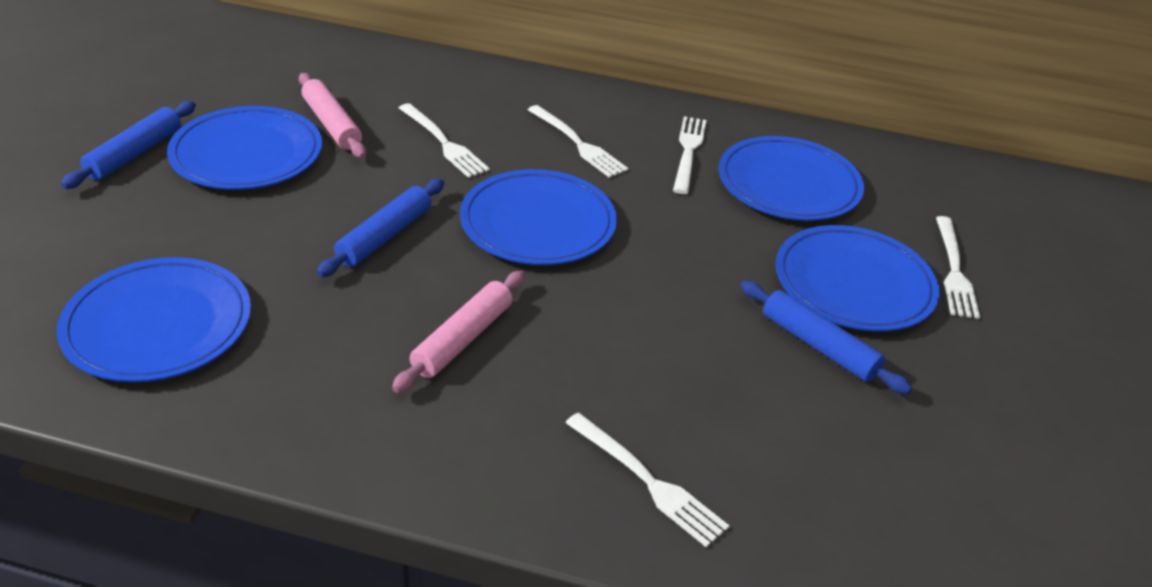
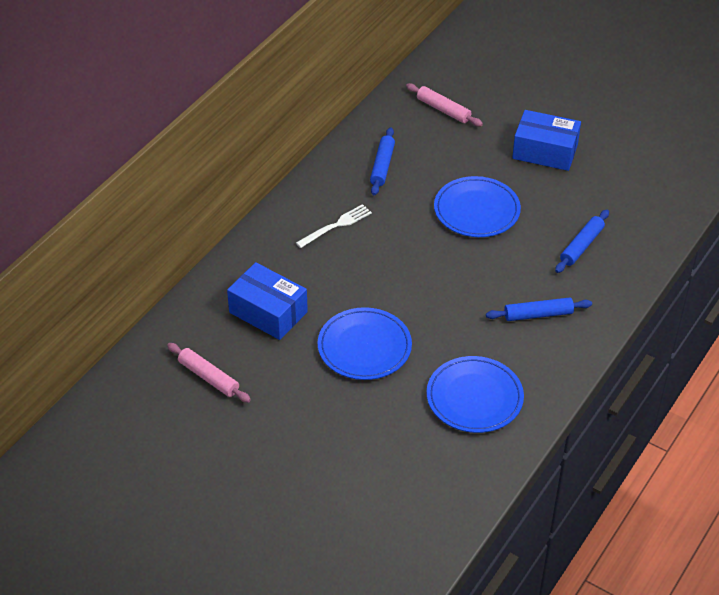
blue box: 0 -> 2
blue plate: 5 -> 3
white fork: 5 -> 1

